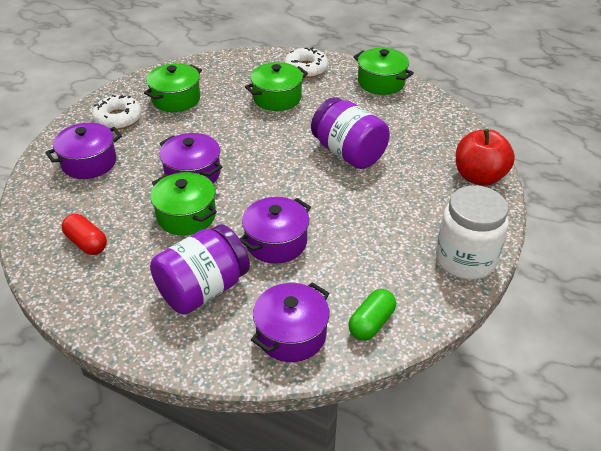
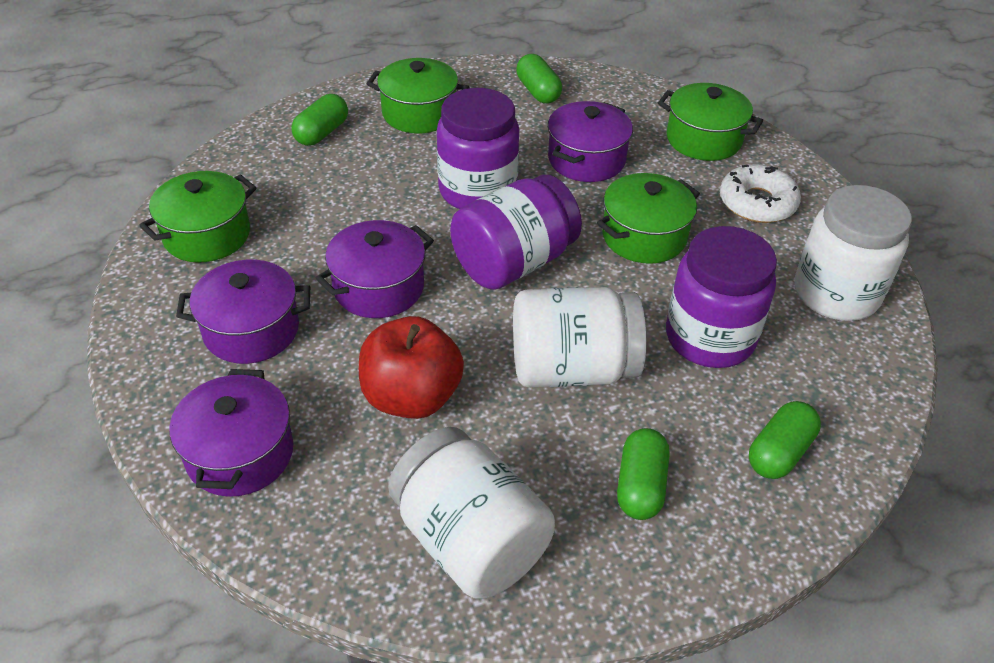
green capsule: 1 -> 4
purple jar: 2 -> 3
red capsule: 1 -> 0
white donut: 2 -> 1
white jar: 1 -> 3

